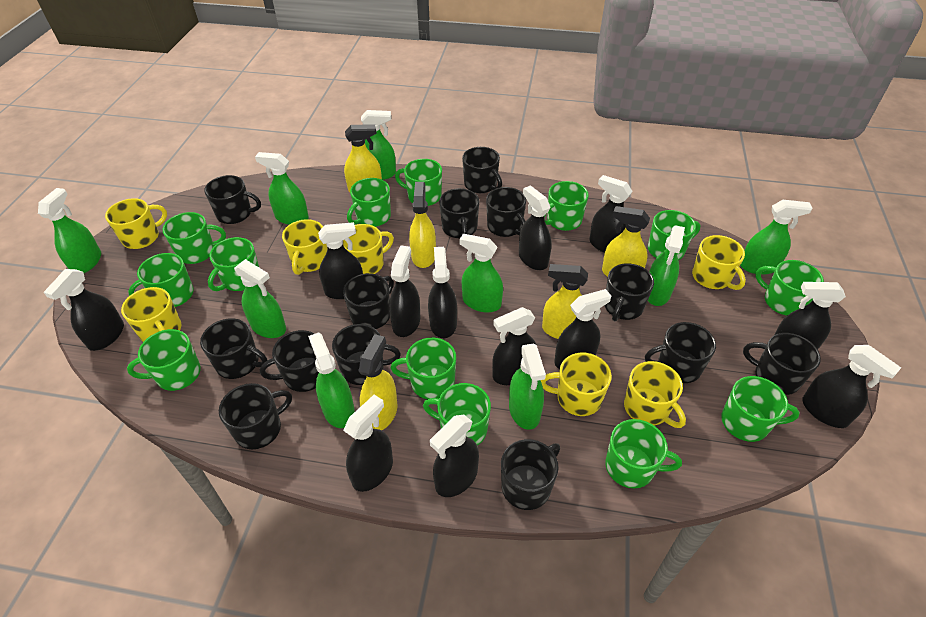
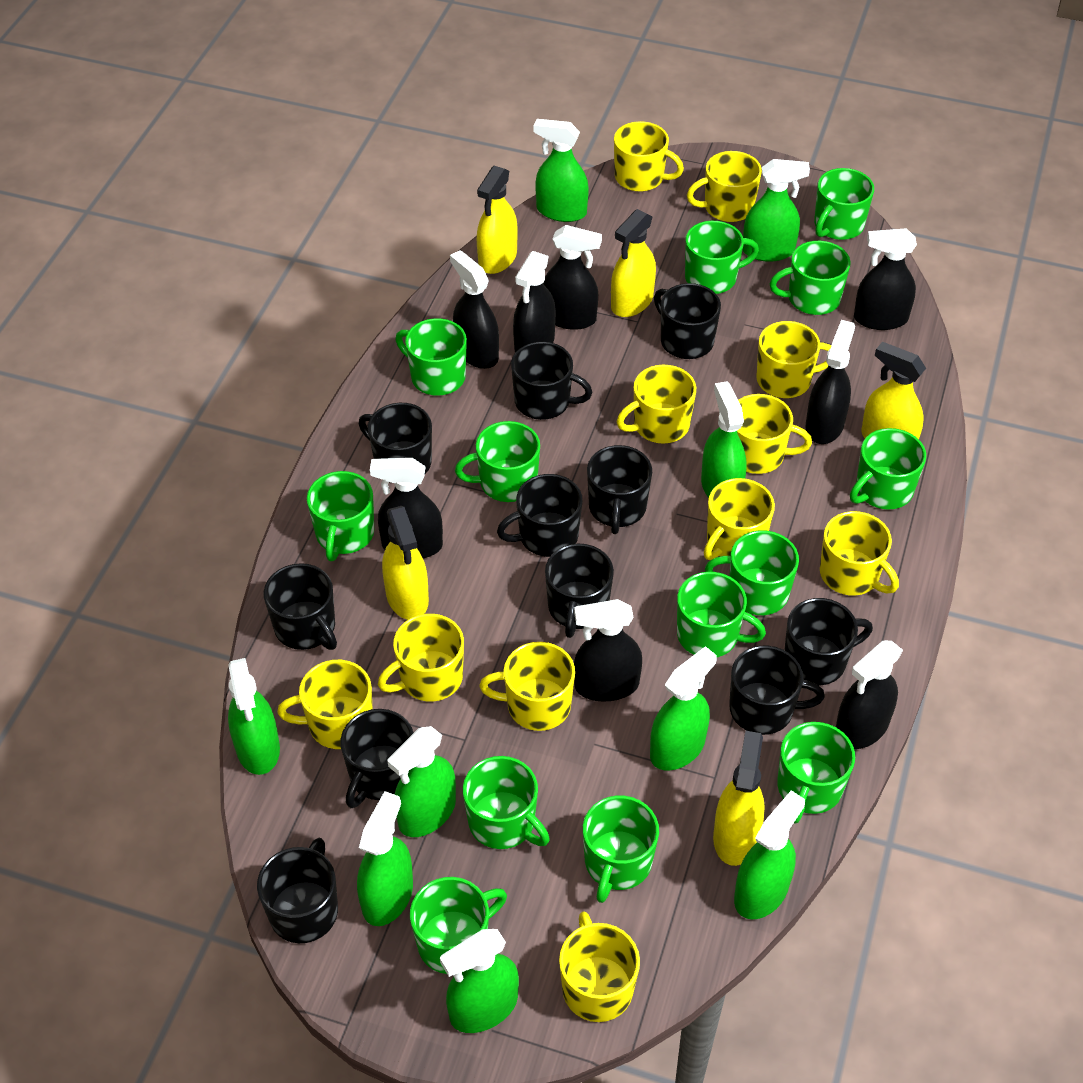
black mug: 13 -> 11
black spray bottle: 12 -> 8
yellow mug: 7 -> 11

